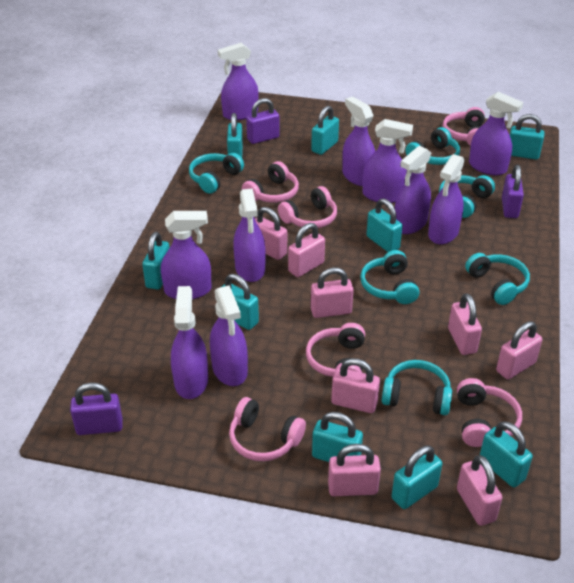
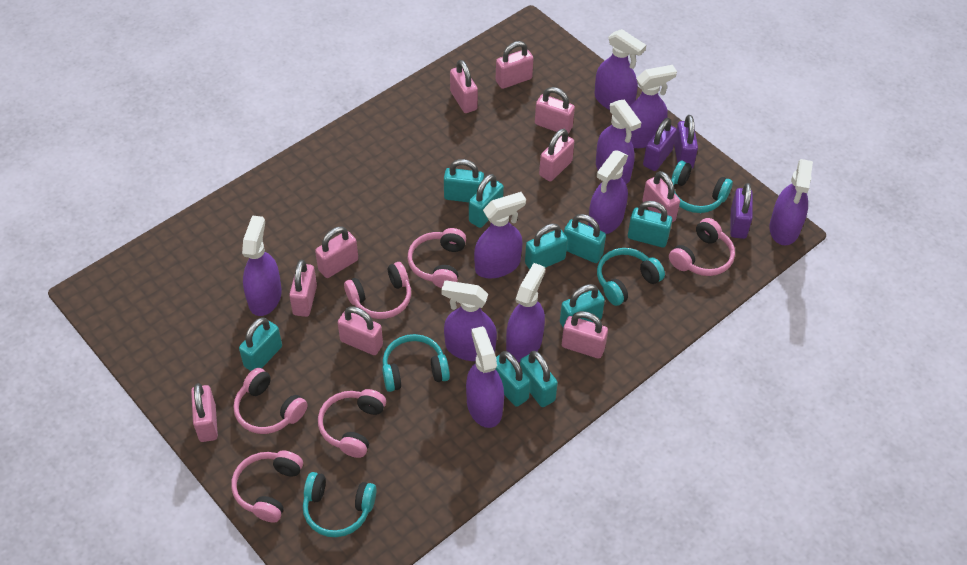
pink padlock: 8 -> 10
turquoise headphones: 6 -> 4

